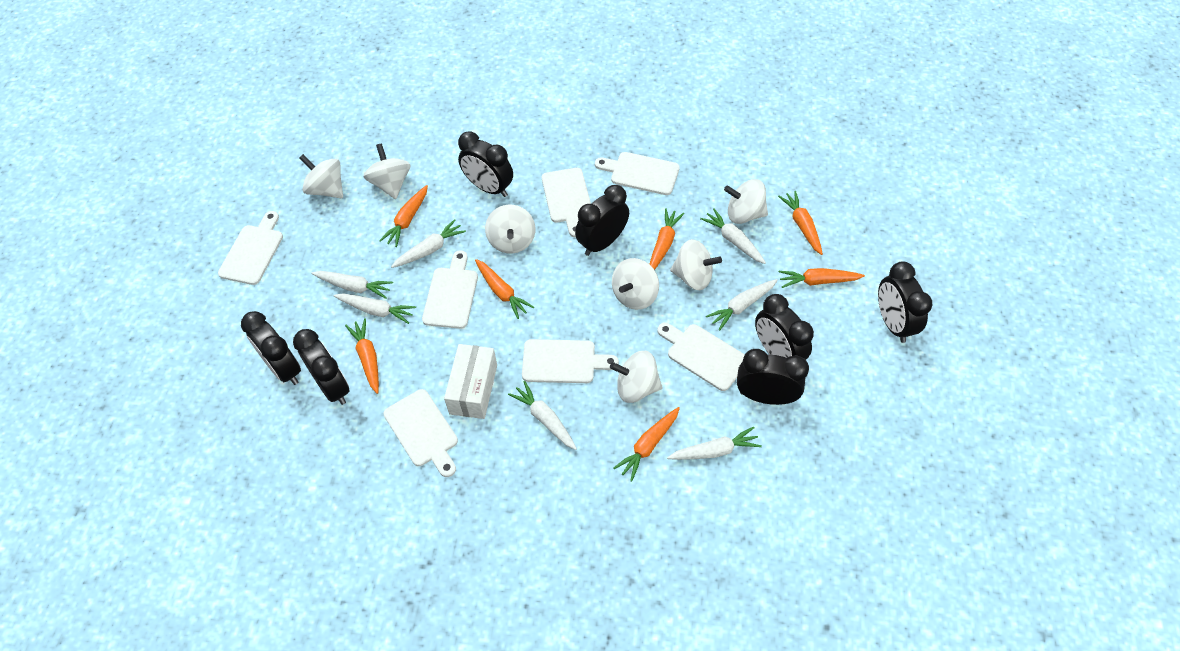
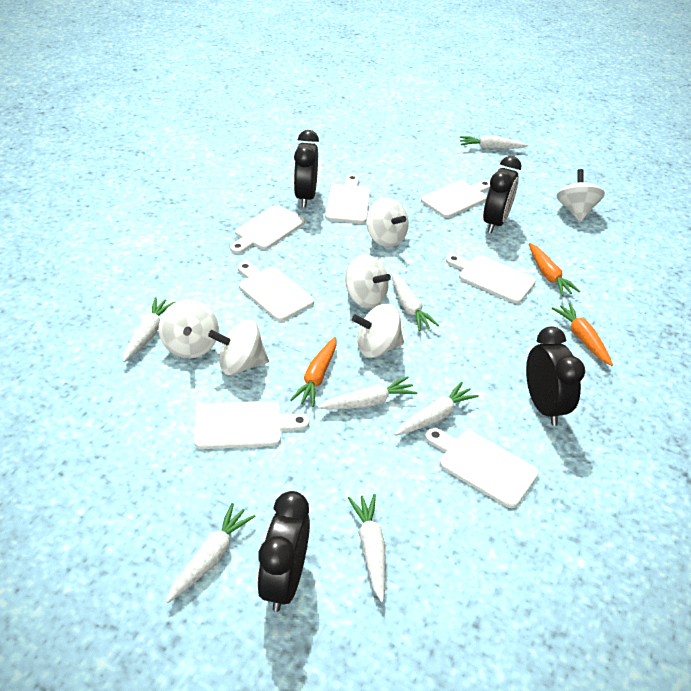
black clock: 7 -> 4
orange carrot: 7 -> 3
white box: 1 -> 0
white spinning top: 7 -> 6

